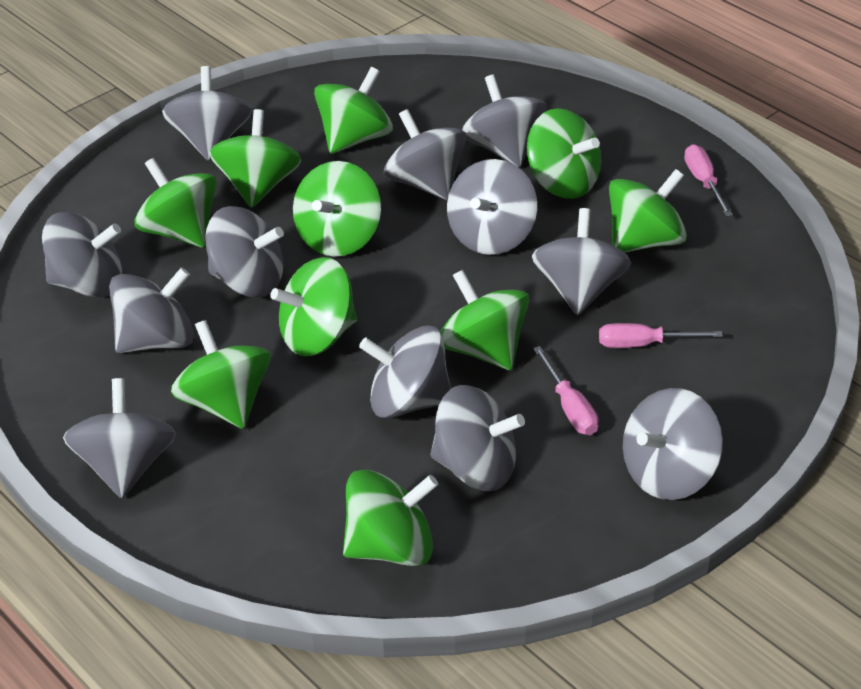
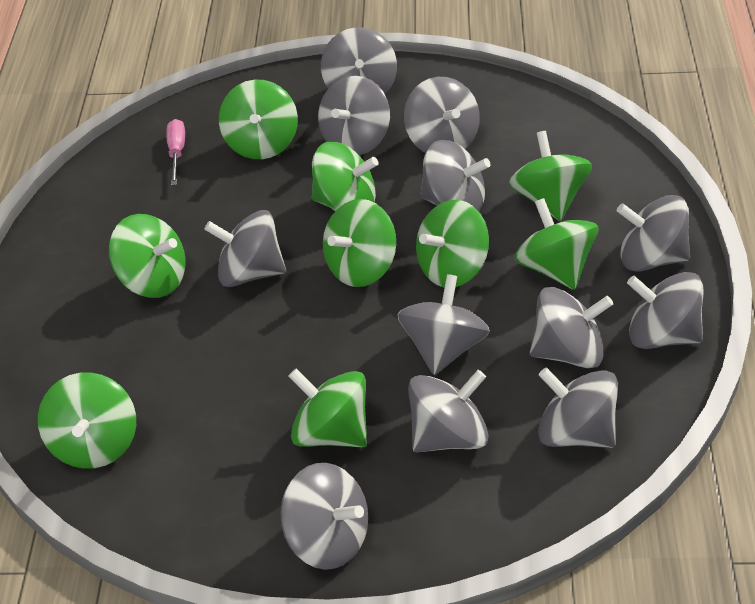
green spinning top: 10 -> 9
pink screwdriver: 3 -> 1

